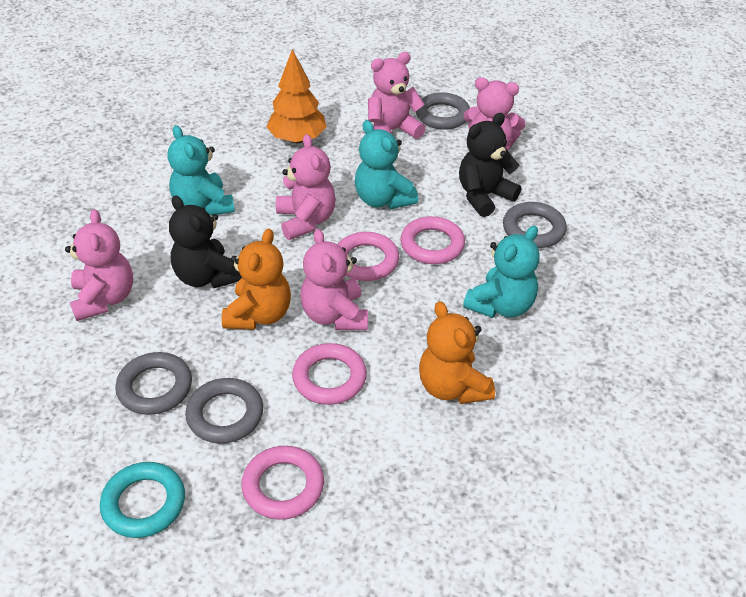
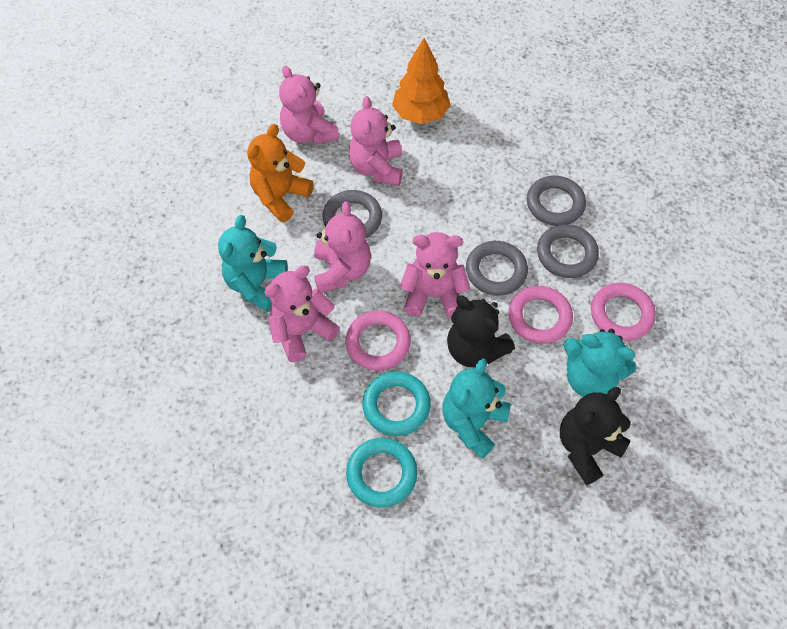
orange teddy bear: 2 -> 1
pink ring: 4 -> 3
turquoise ring: 1 -> 2

